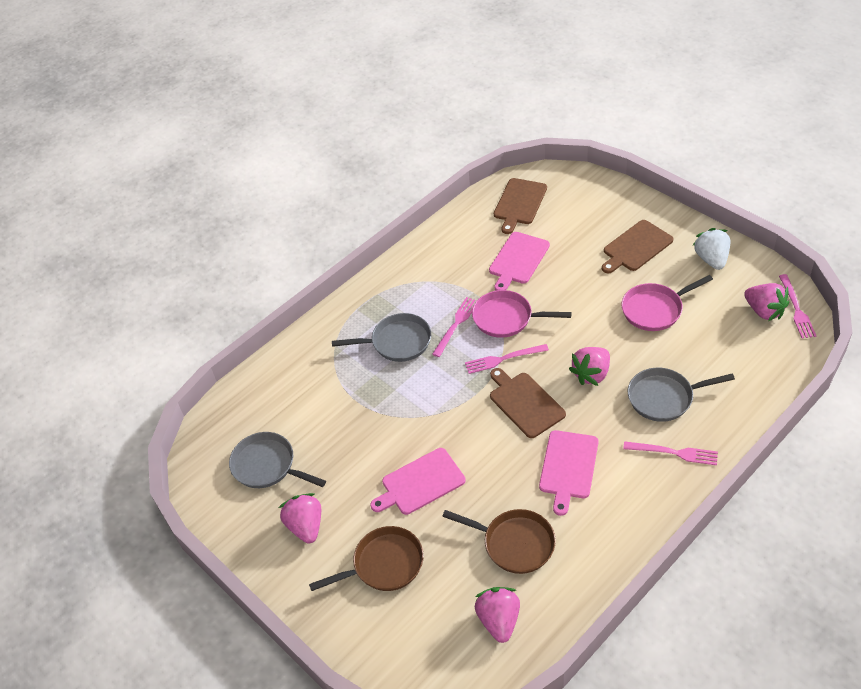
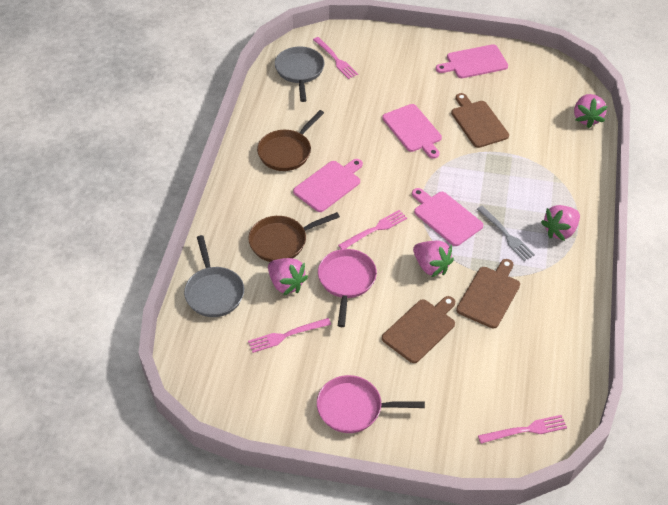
grey fork: 0 -> 1
grey pan: 3 -> 2
pink cutting board: 3 -> 4
white strawberry: 1 -> 0

